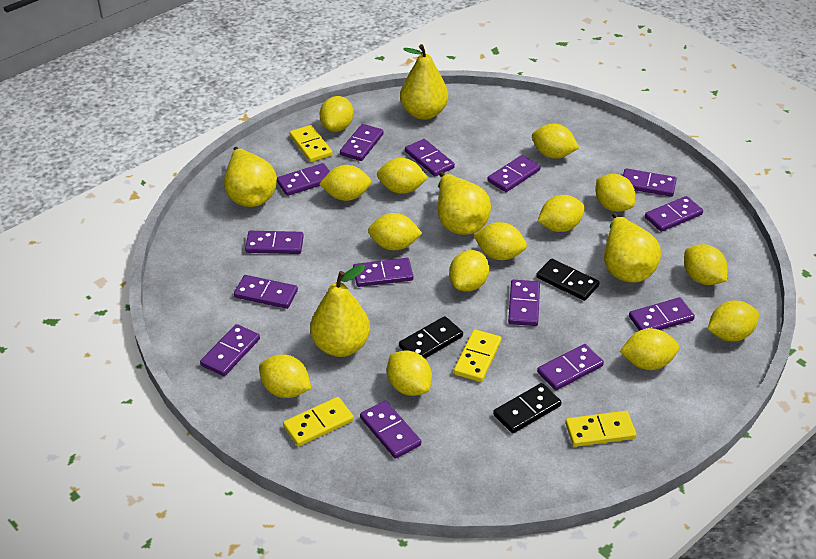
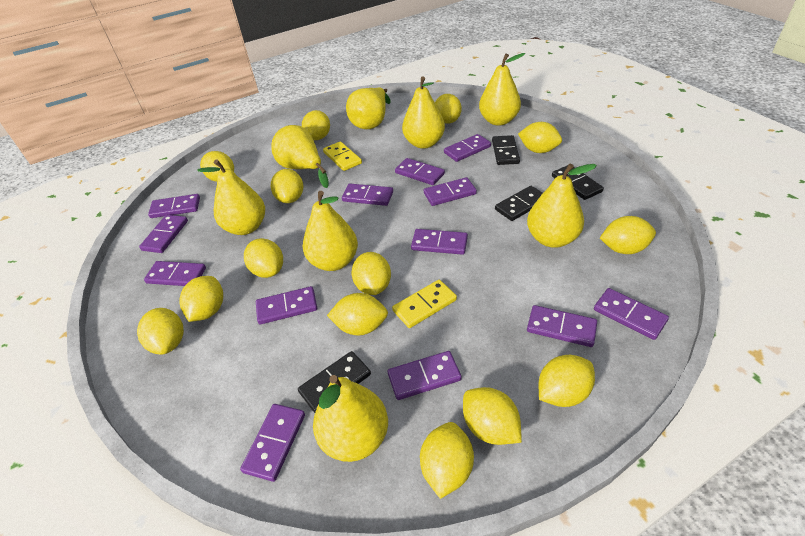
black domino: 3 -> 4
purple domino: 14 -> 13
yellow domino: 4 -> 2
yellow pear: 5 -> 8

